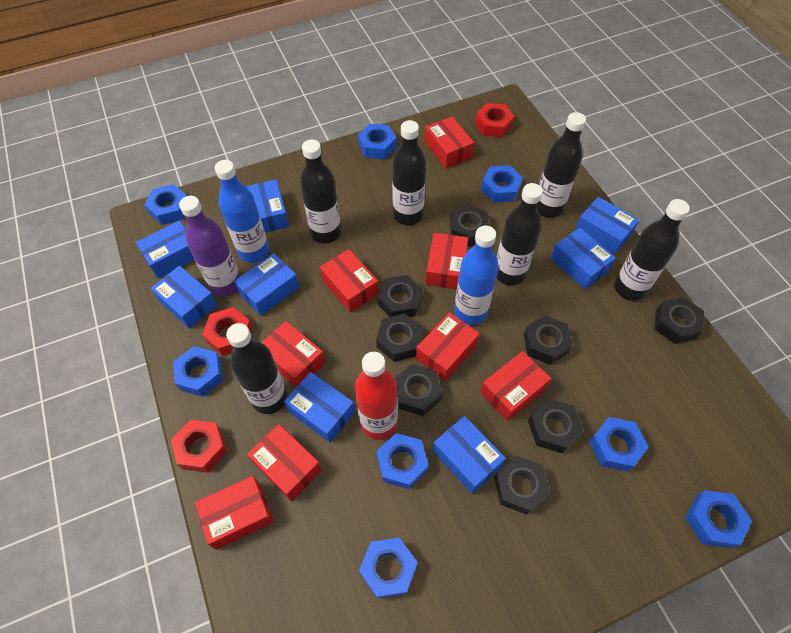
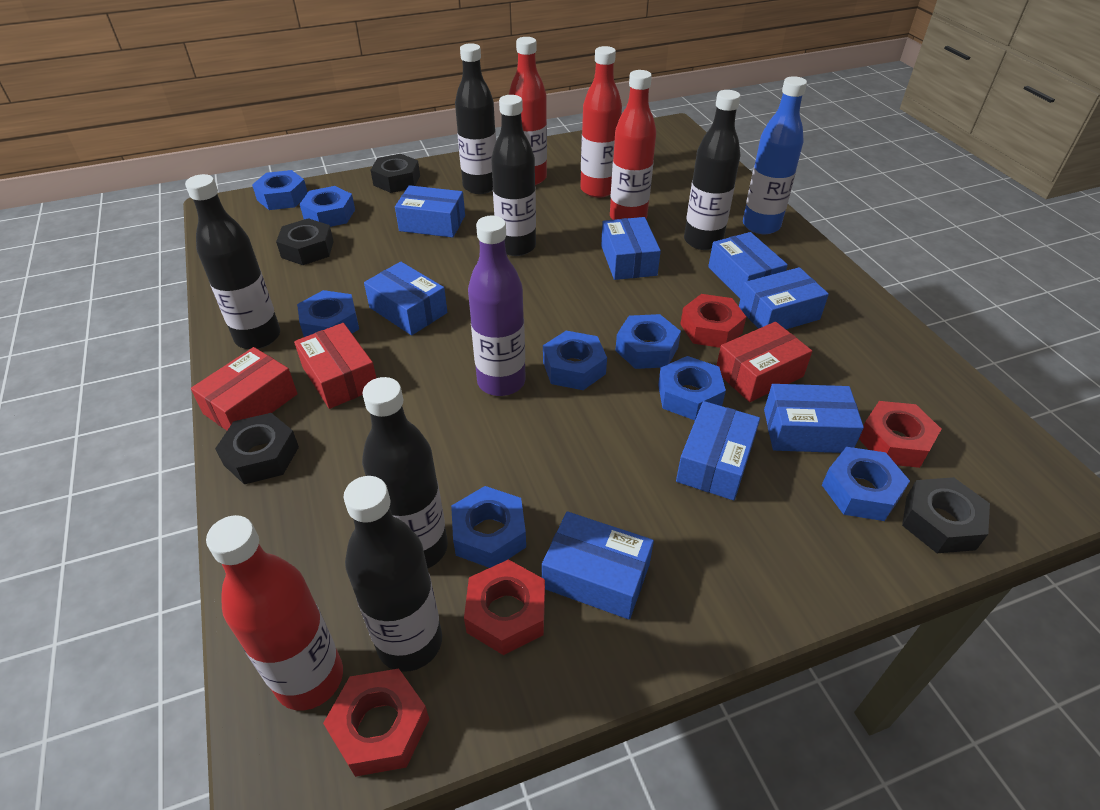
black nut: 8 -> 4
blue bottle: 2 -> 1
red bottle: 1 -> 4
red box: 8 -> 3
red nut: 3 -> 4

